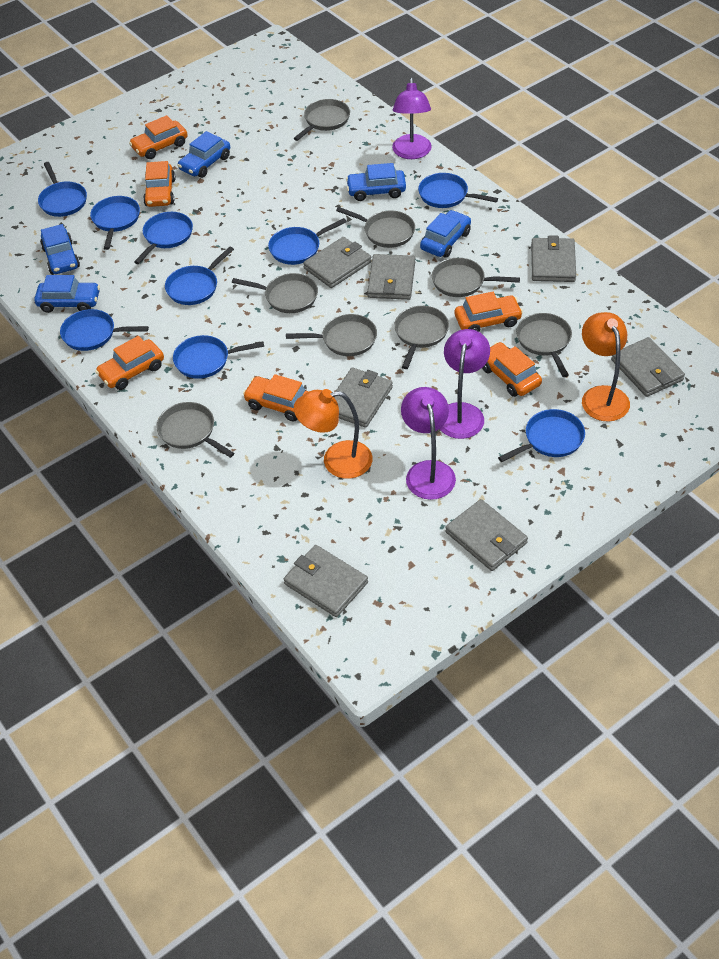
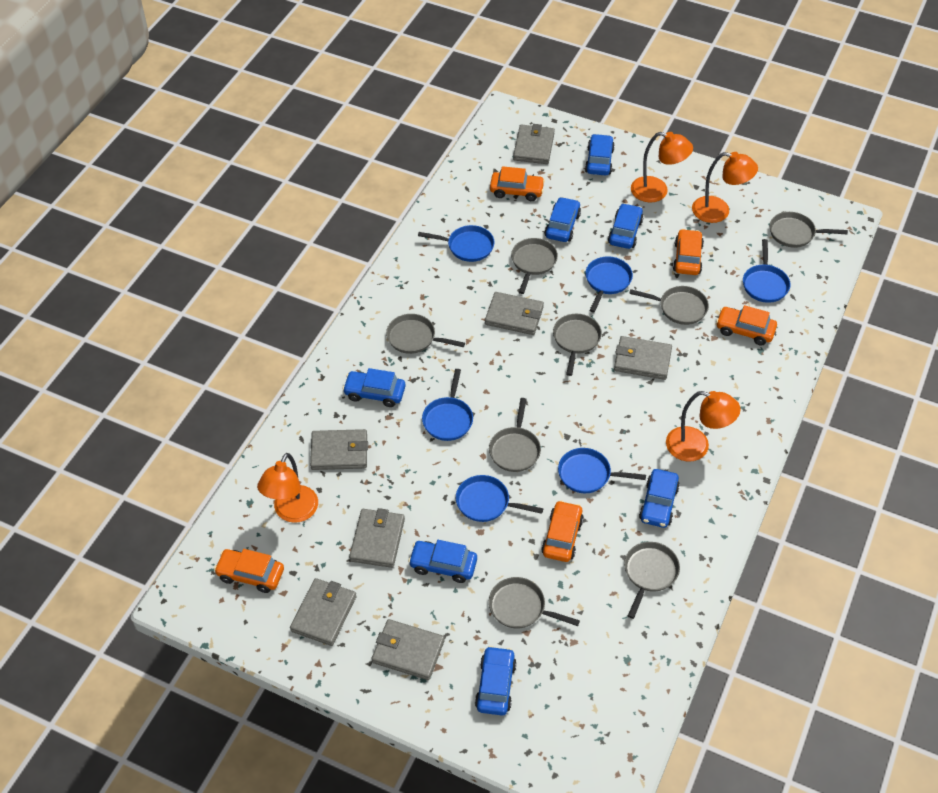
blue car: 5 -> 7
blue pan: 9 -> 6
orange car: 6 -> 5
orange lamp: 2 -> 4
purple lamp: 3 -> 0

